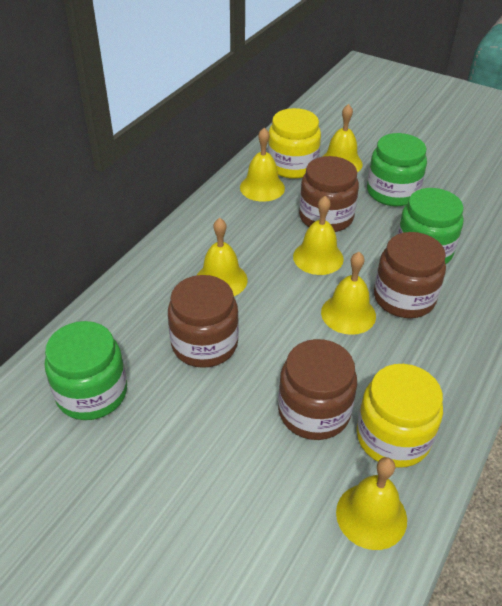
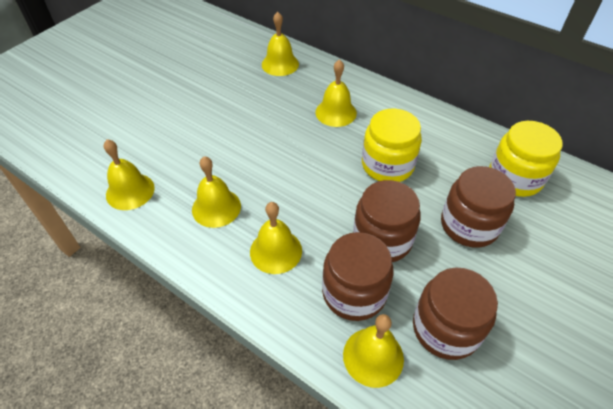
green jar: 3 -> 0

